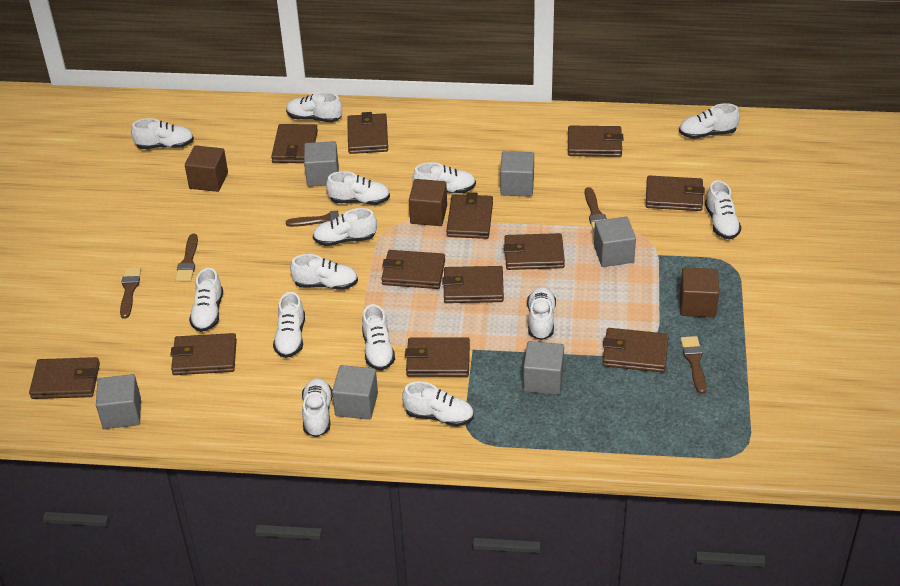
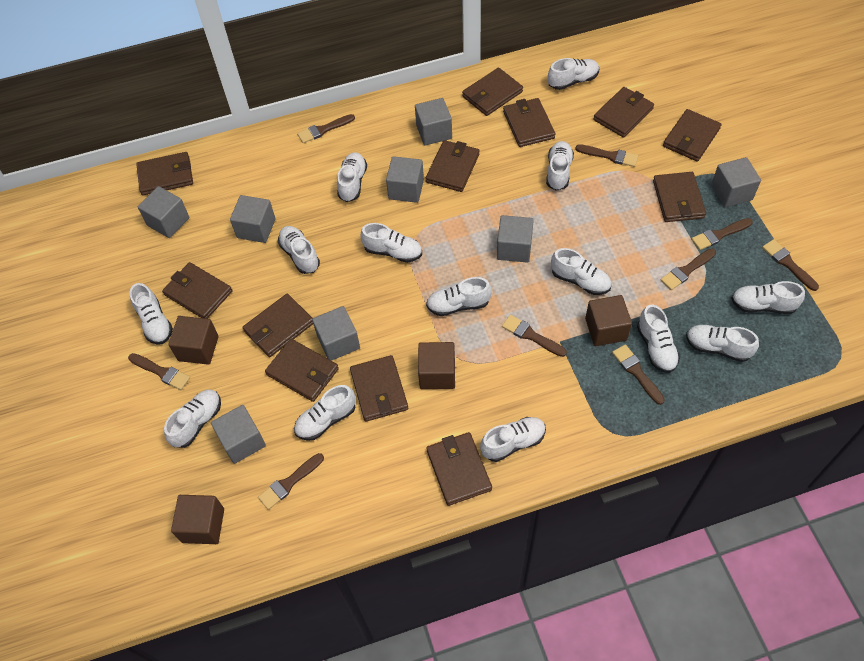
brown brush: 5 -> 9
brown cube: 3 -> 4
grey cube: 6 -> 8

